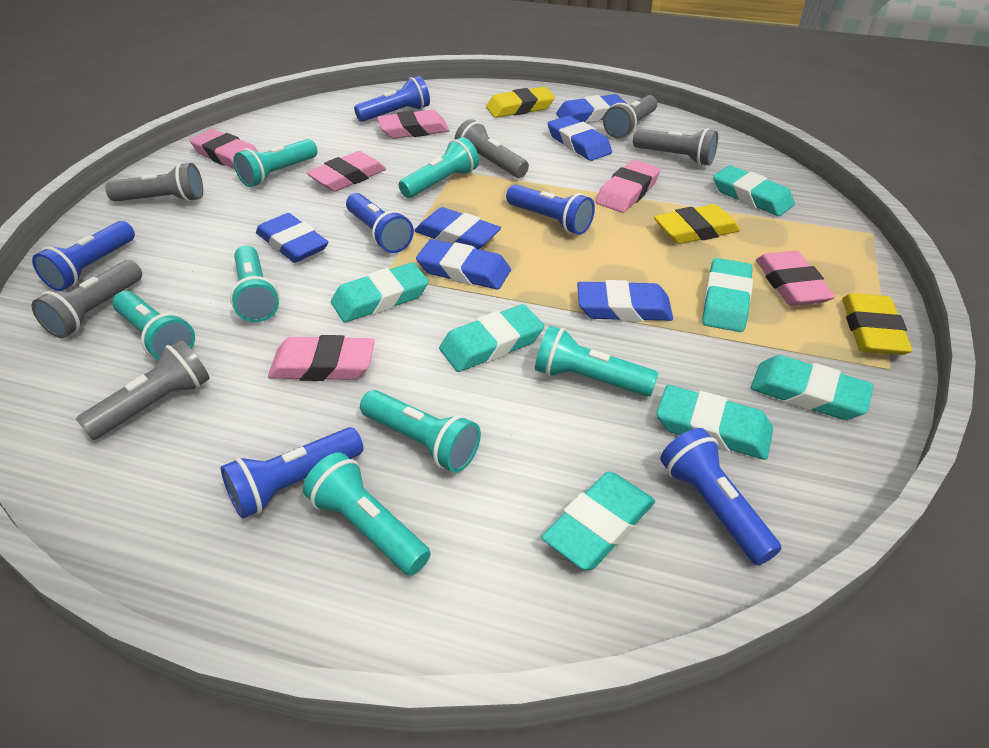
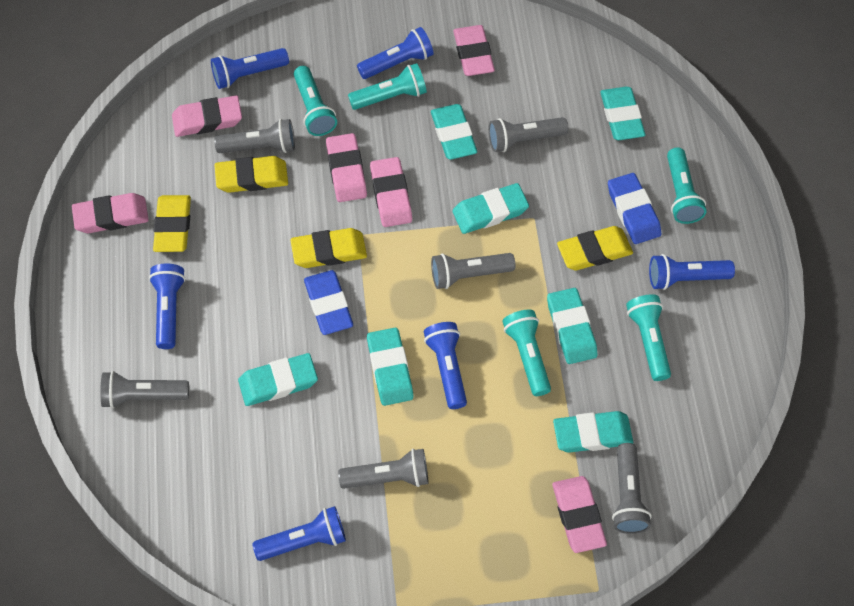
blue eraser: 6 -> 2
turquoise flashlight: 7 -> 5
yellow eraser: 3 -> 4

